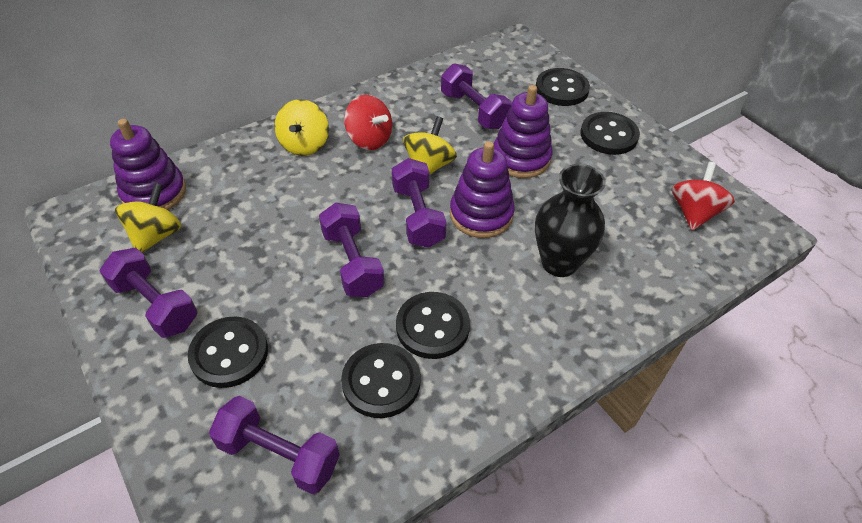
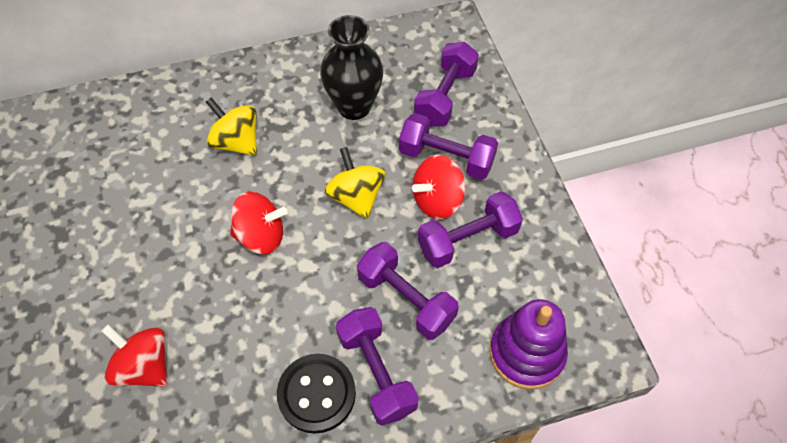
black button: 5 -> 1
purple stacking toy: 3 -> 1
red spinning top: 2 -> 3
yellow spinning top: 3 -> 2

